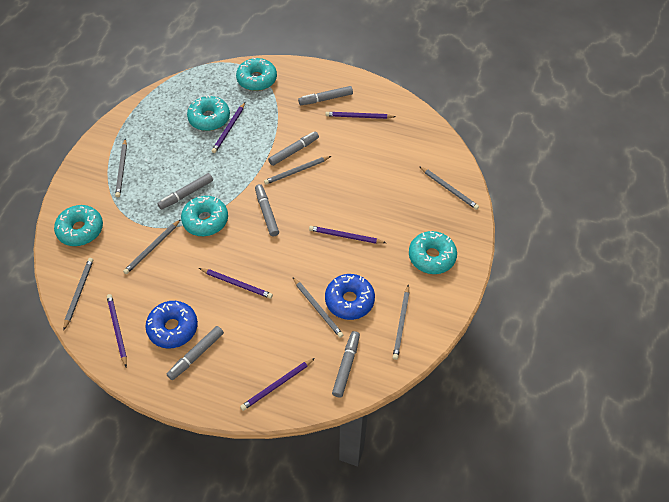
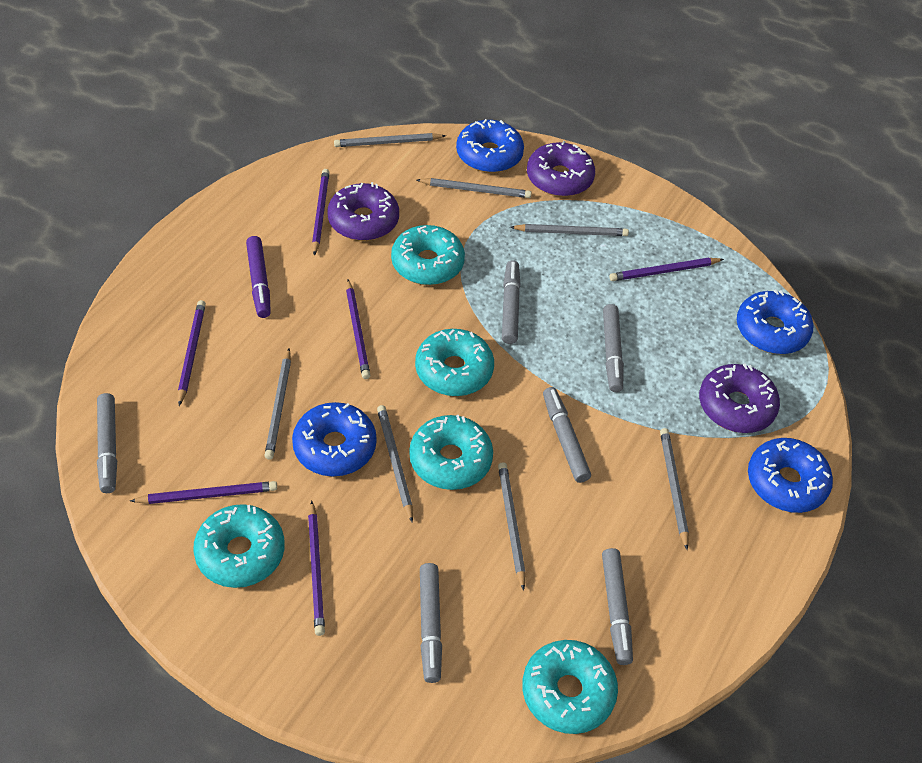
blue donut: 2 -> 4
purple donut: 0 -> 3
purple marker: 0 -> 1

